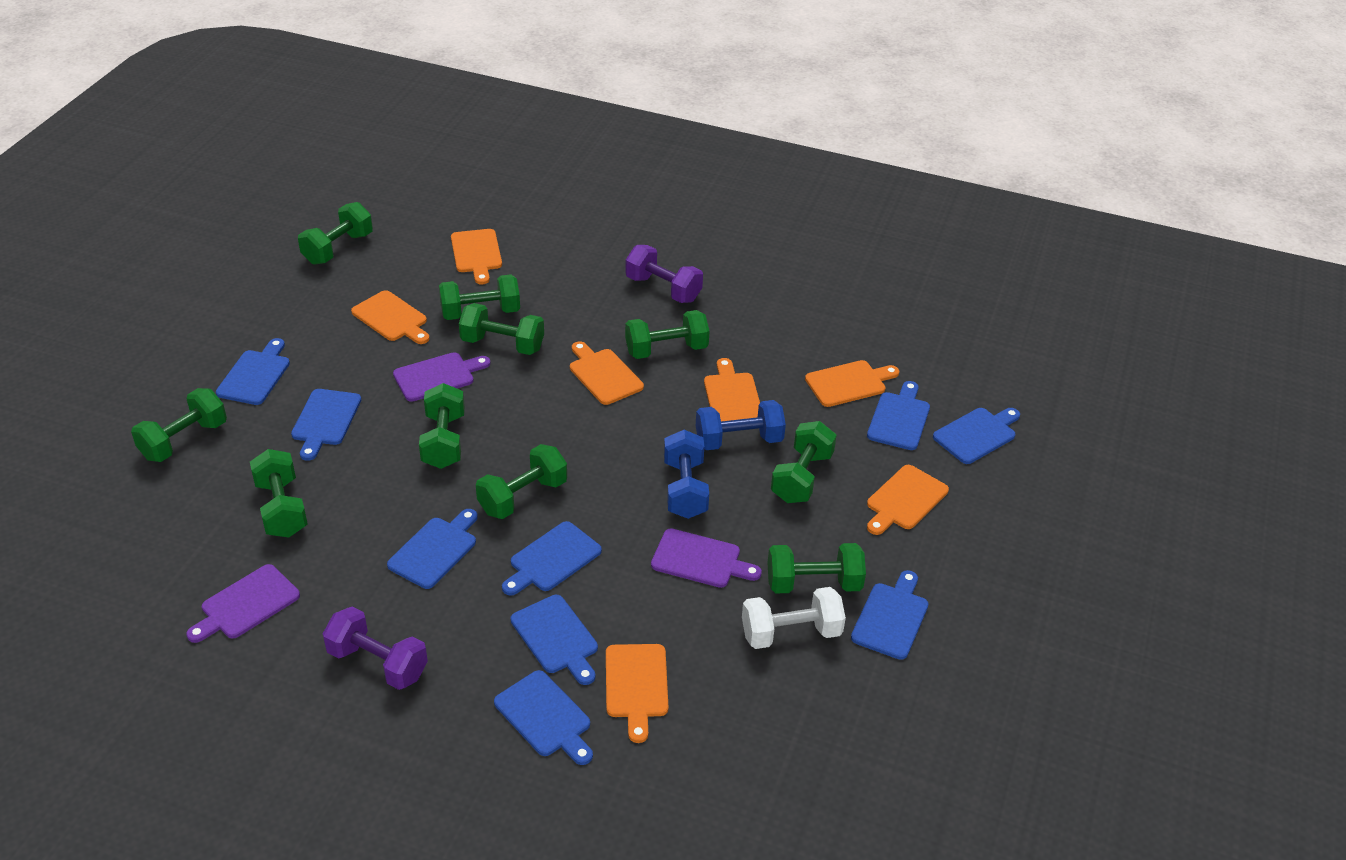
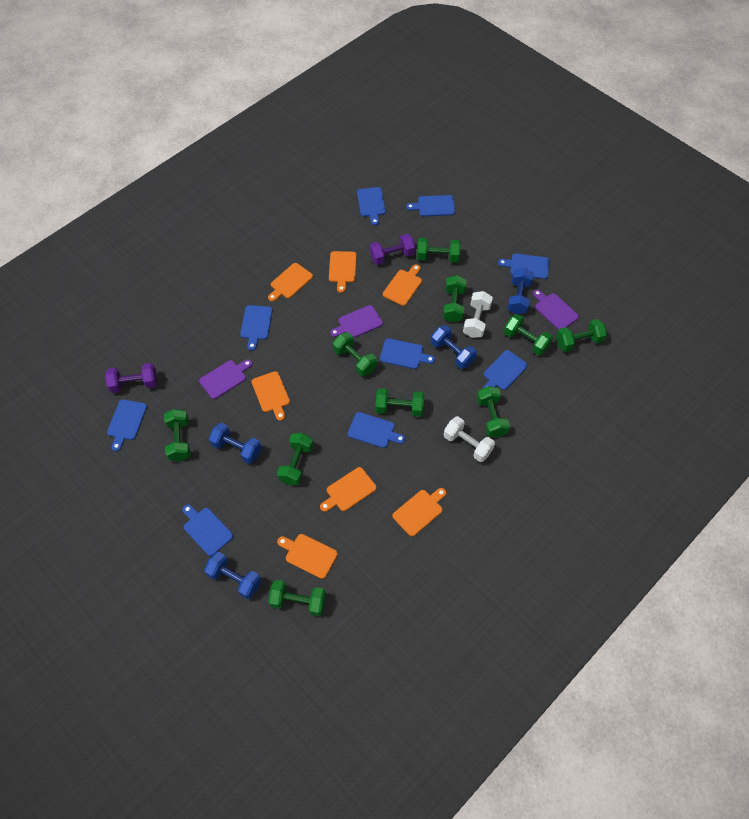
blue dumbbell: 2 -> 4
white dumbbell: 1 -> 2

